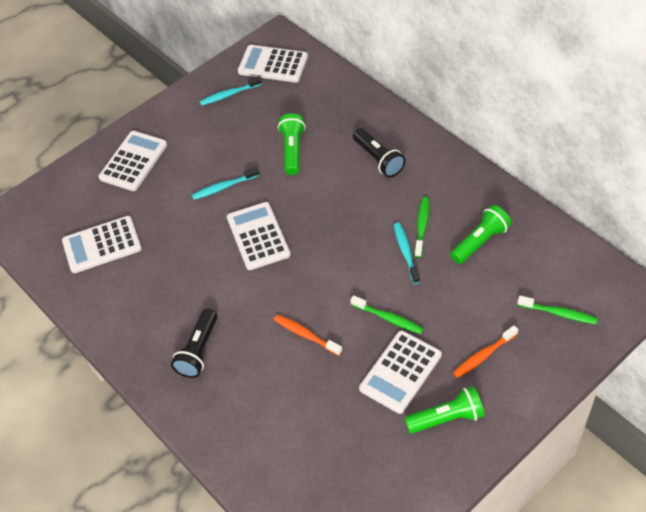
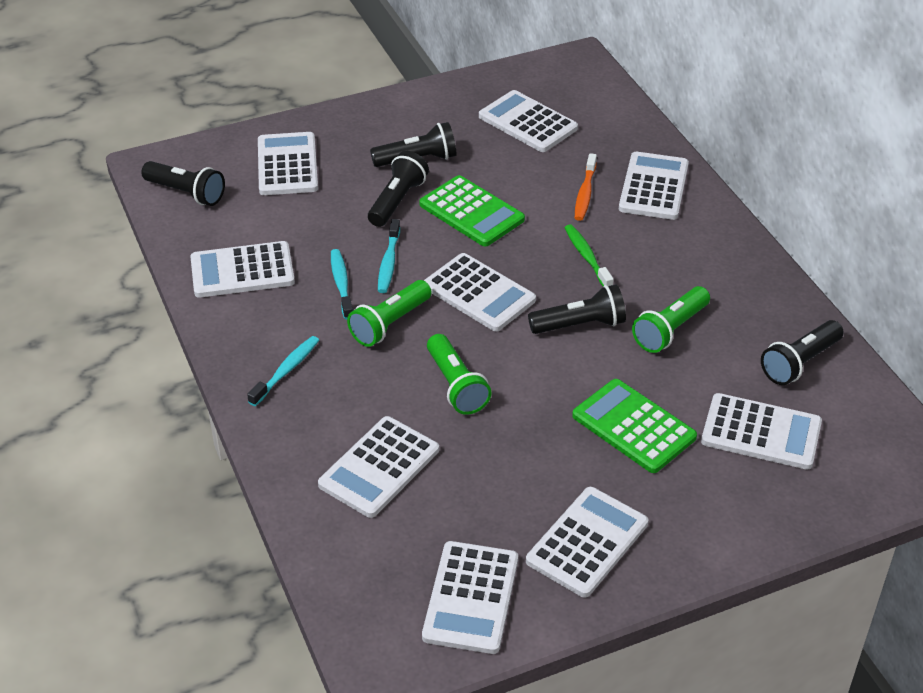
black flashlight: 2 -> 5
green calculator: 0 -> 2
green toothbrush: 3 -> 1
orange toothbrush: 2 -> 1
white calculator: 5 -> 9

